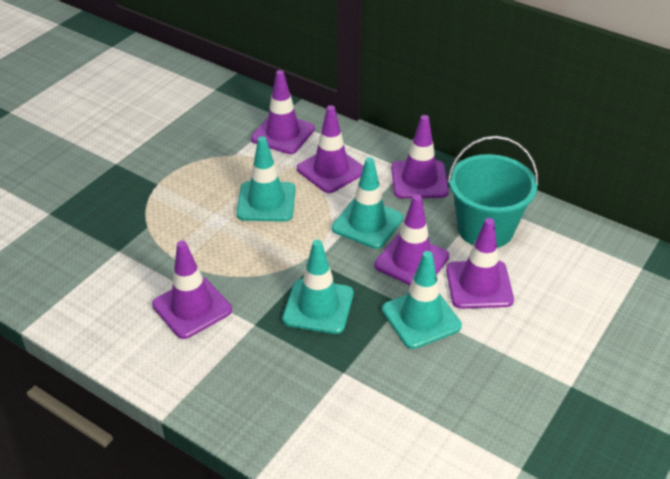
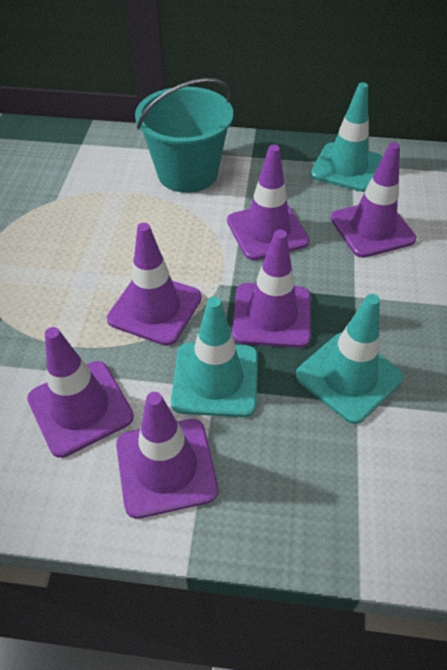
turquoise traffic cone: 4 -> 3

